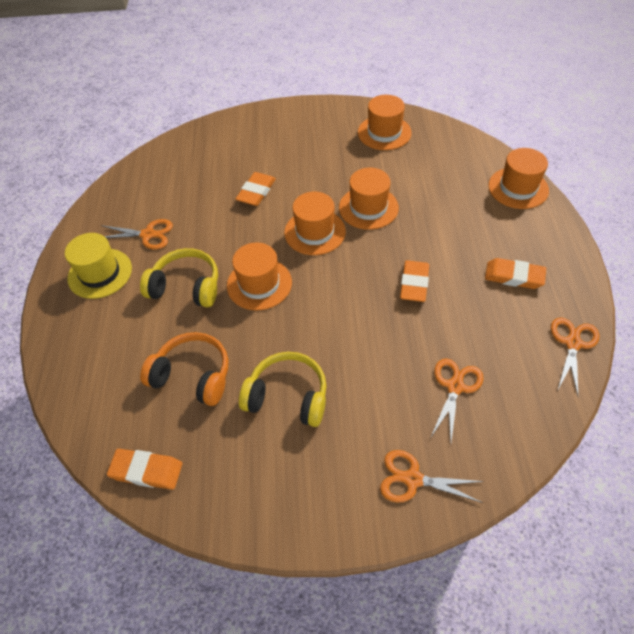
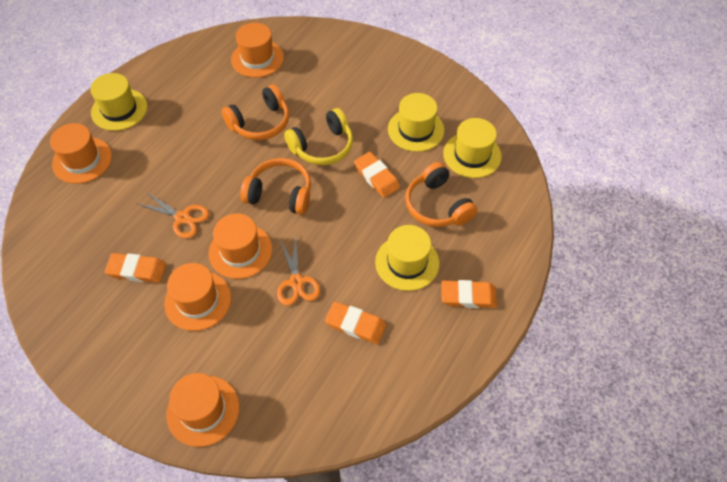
orange headphones: 1 -> 3
orange scissors: 4 -> 2
yellow hat: 1 -> 4
yellow headphones: 2 -> 1

